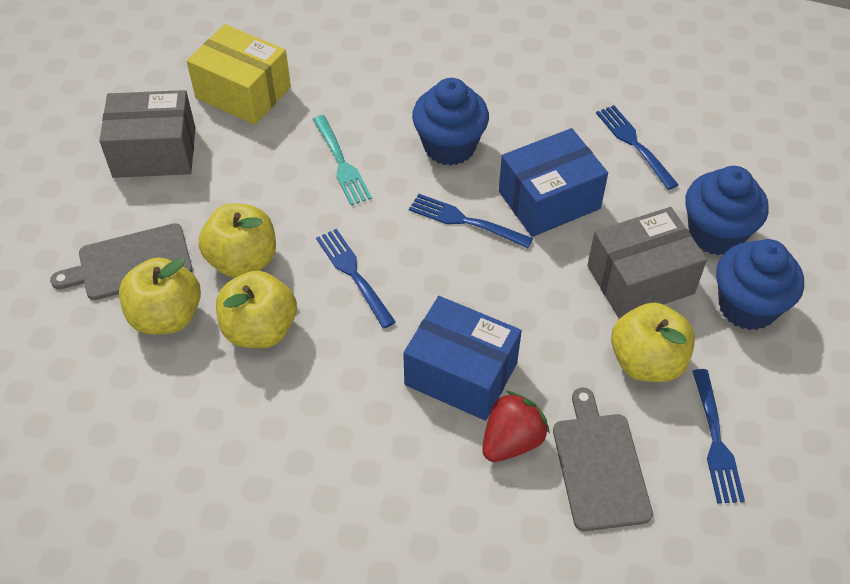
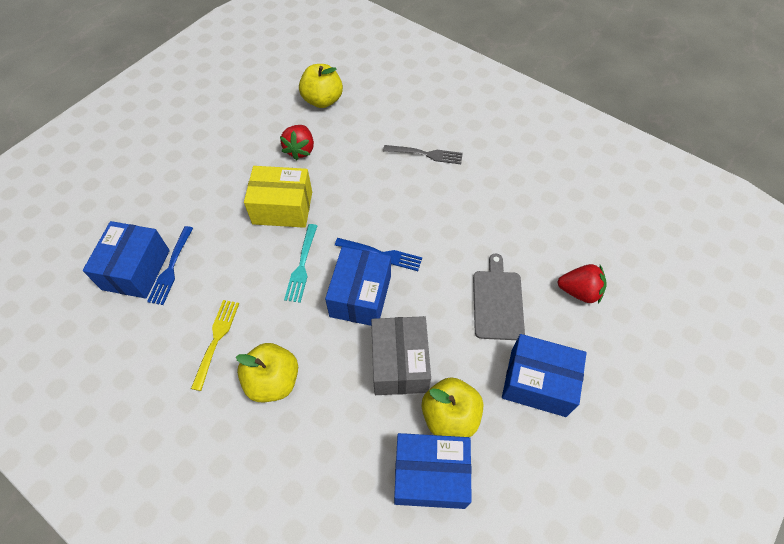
blue box: 2 -> 4
blue cupcake: 3 -> 0
blue fork: 4 -> 2
grey box: 2 -> 1
grey cutting board: 2 -> 1
grey fork: 0 -> 1
red strawberry: 1 -> 2
yellow apple: 4 -> 3
yellow fork: 0 -> 1

